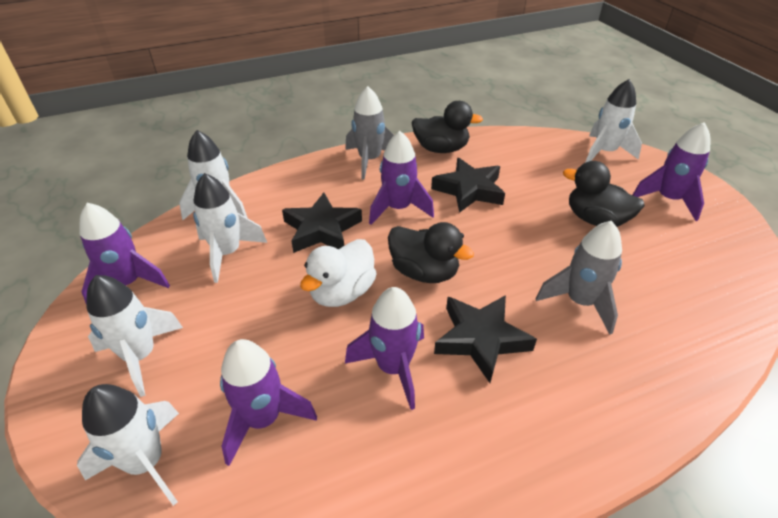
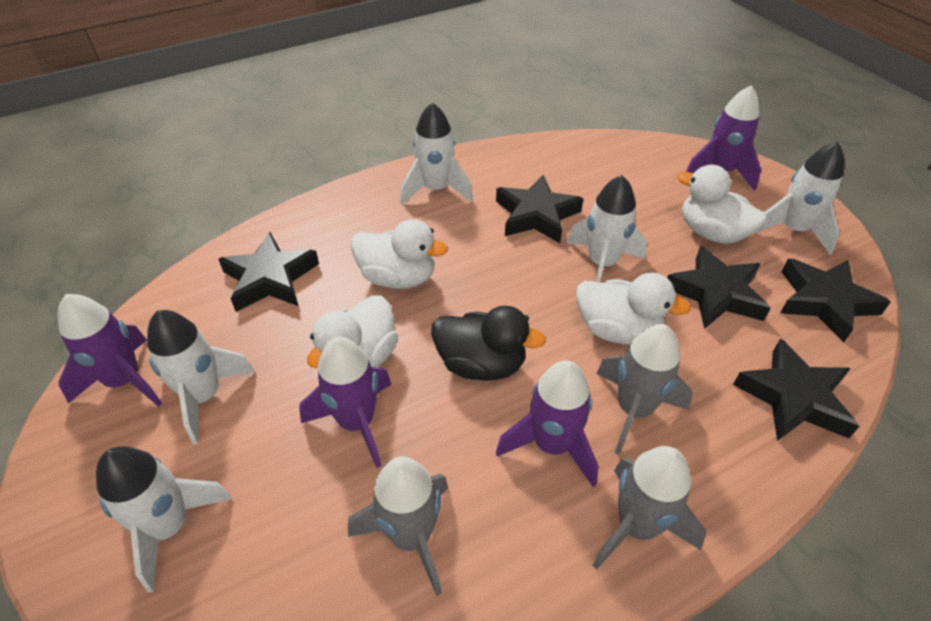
black duck: 3 -> 1
black star: 3 -> 5
grey rocket: 2 -> 3
purple rocket: 5 -> 4
white duck: 1 -> 4

